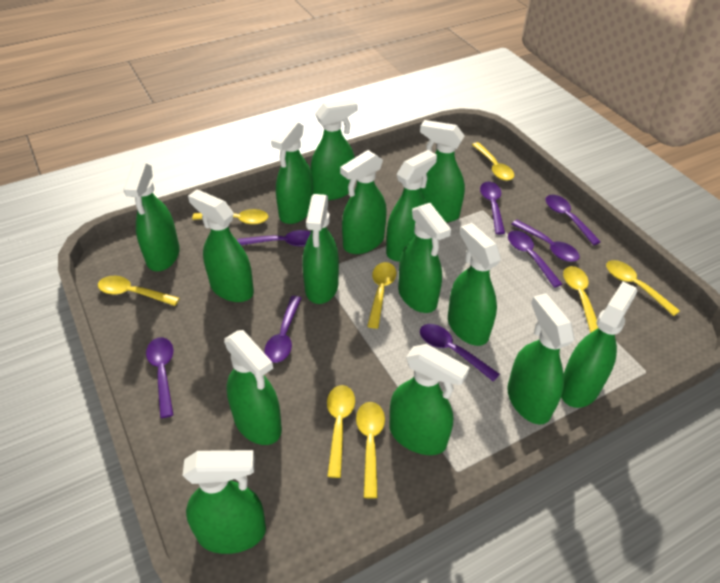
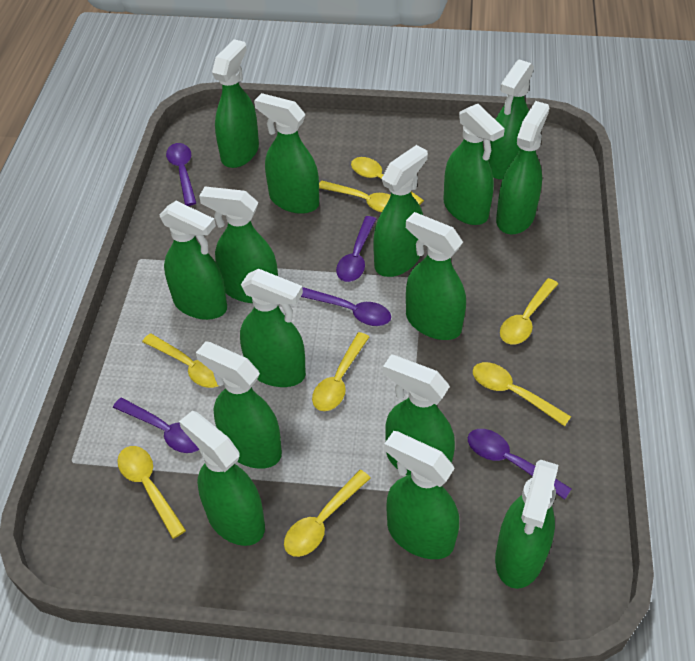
purple spoon: 8 -> 5

